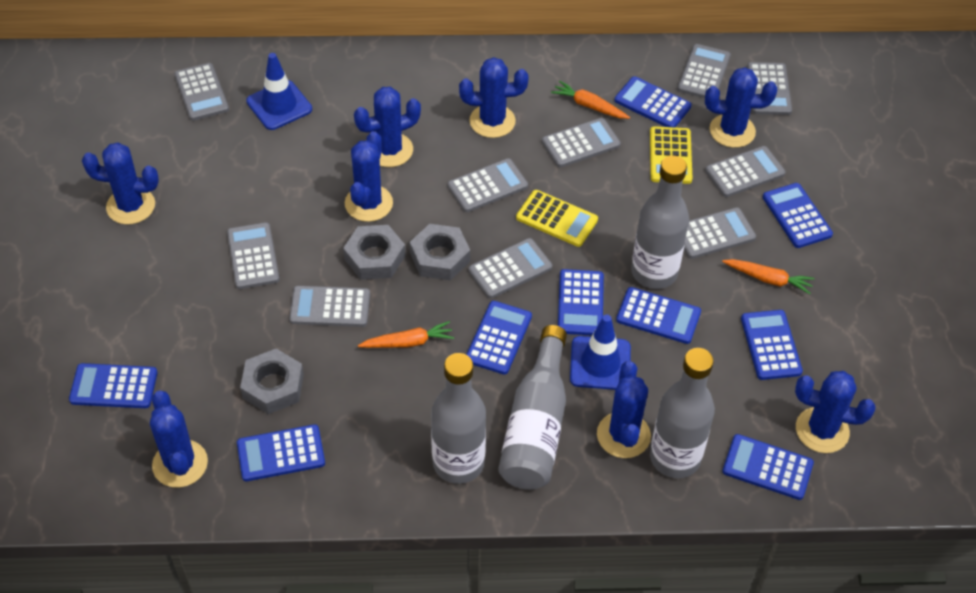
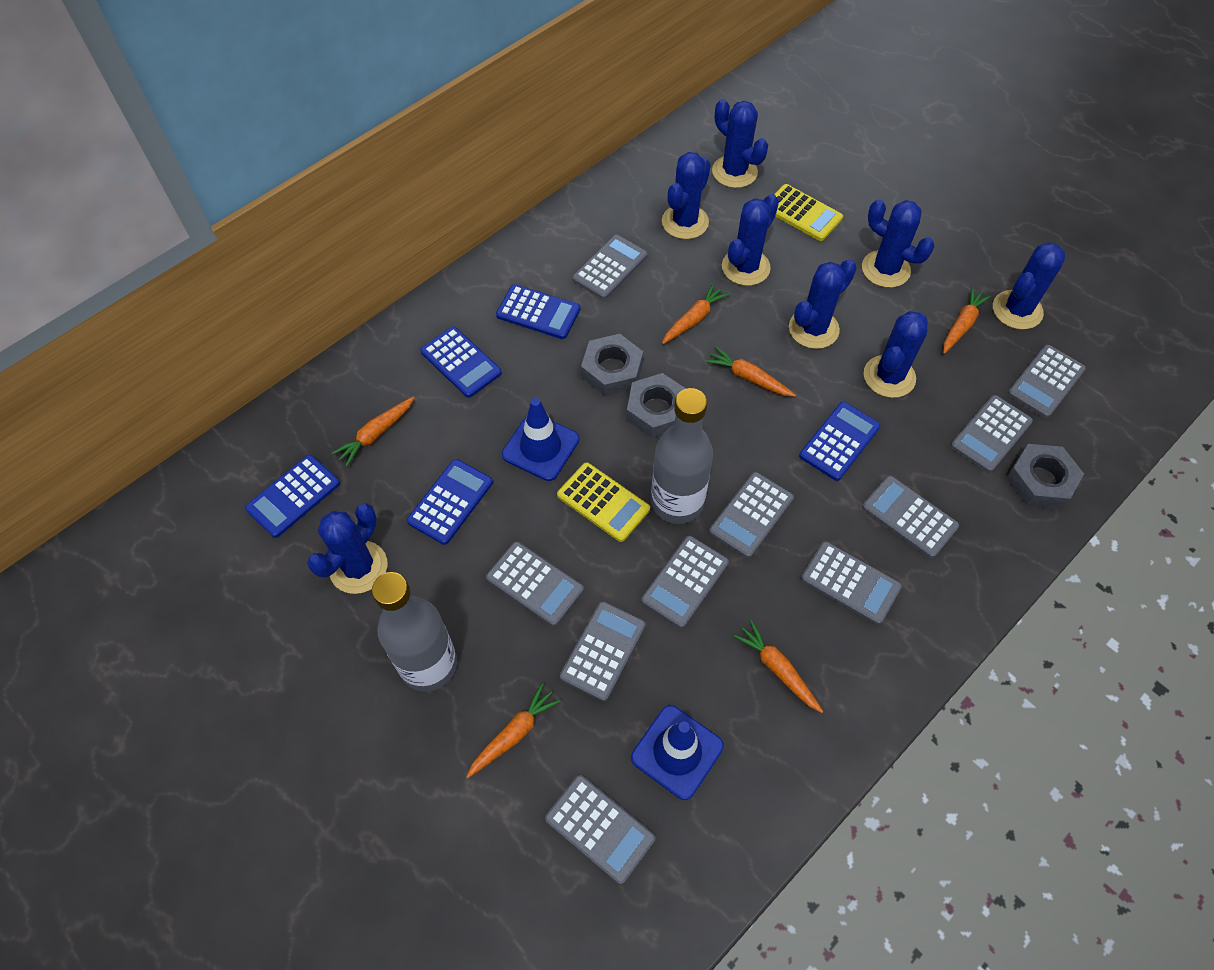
blue calculator: 9 -> 5
grey bottle: 4 -> 2
orange carrot: 3 -> 6

